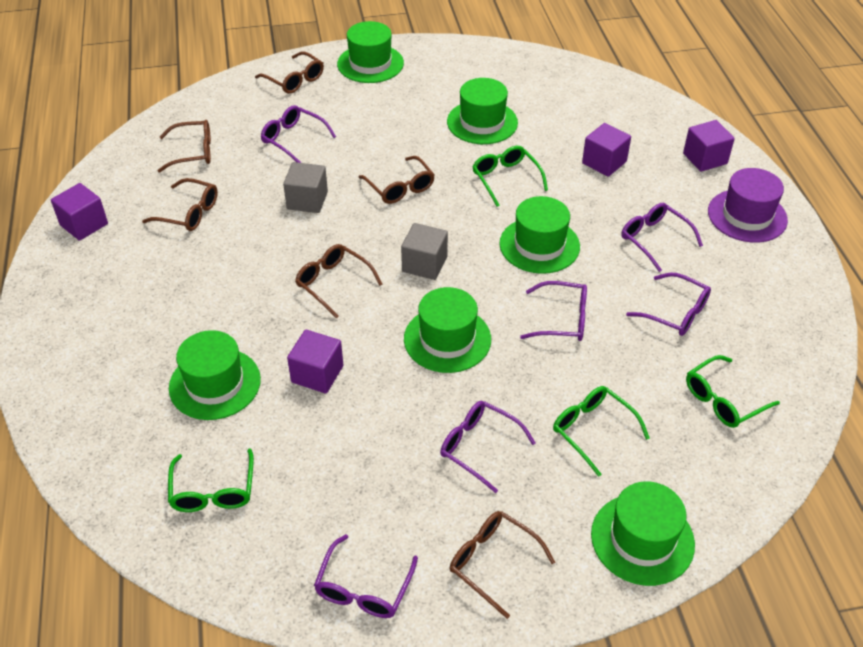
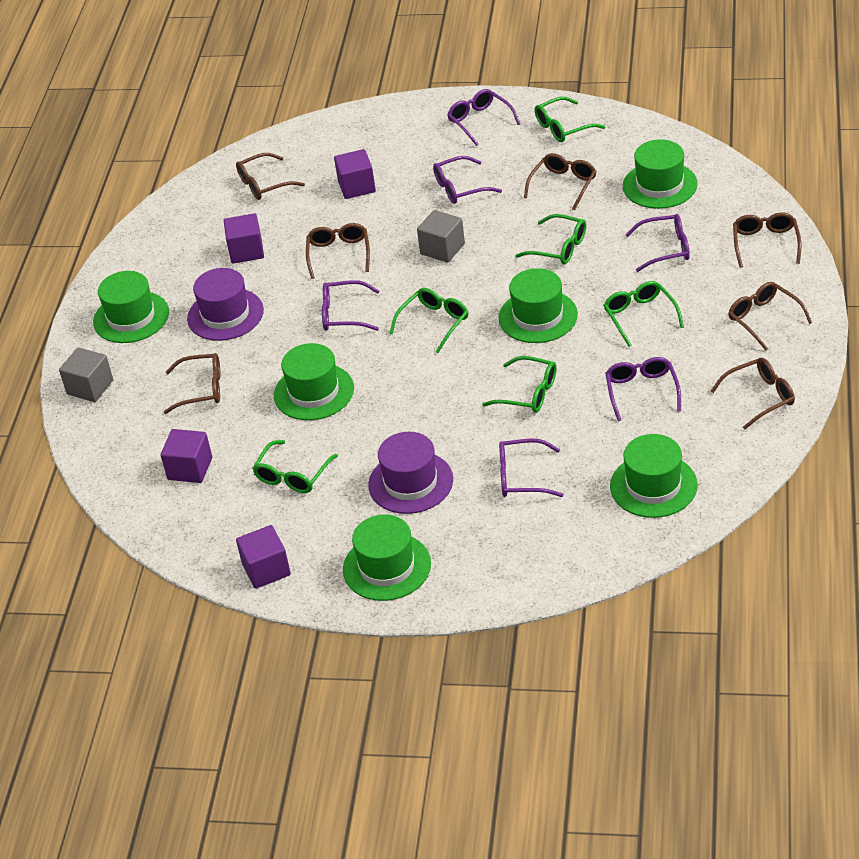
brown glasses: 6 -> 7
green glasses: 4 -> 6
purple hat: 1 -> 2

